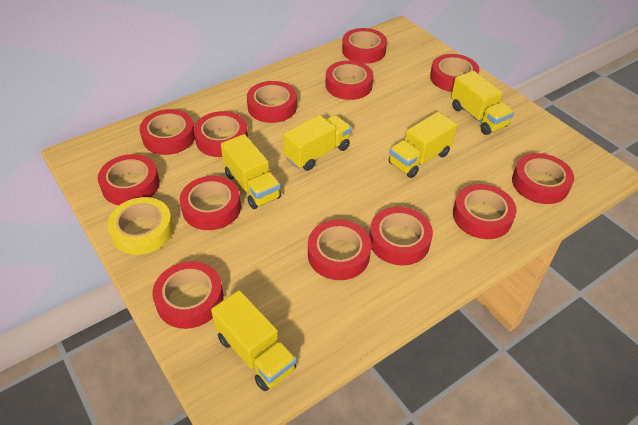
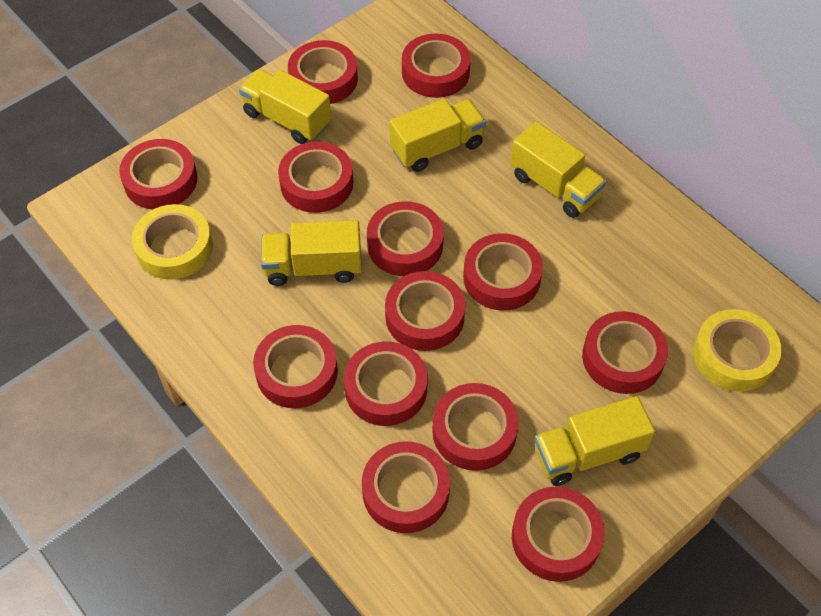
yellow tape: 1 -> 2

